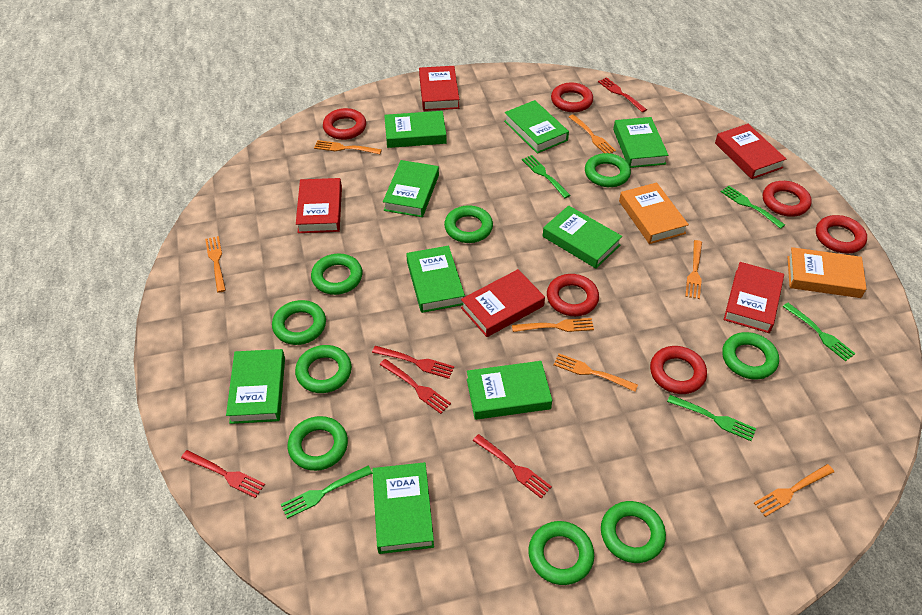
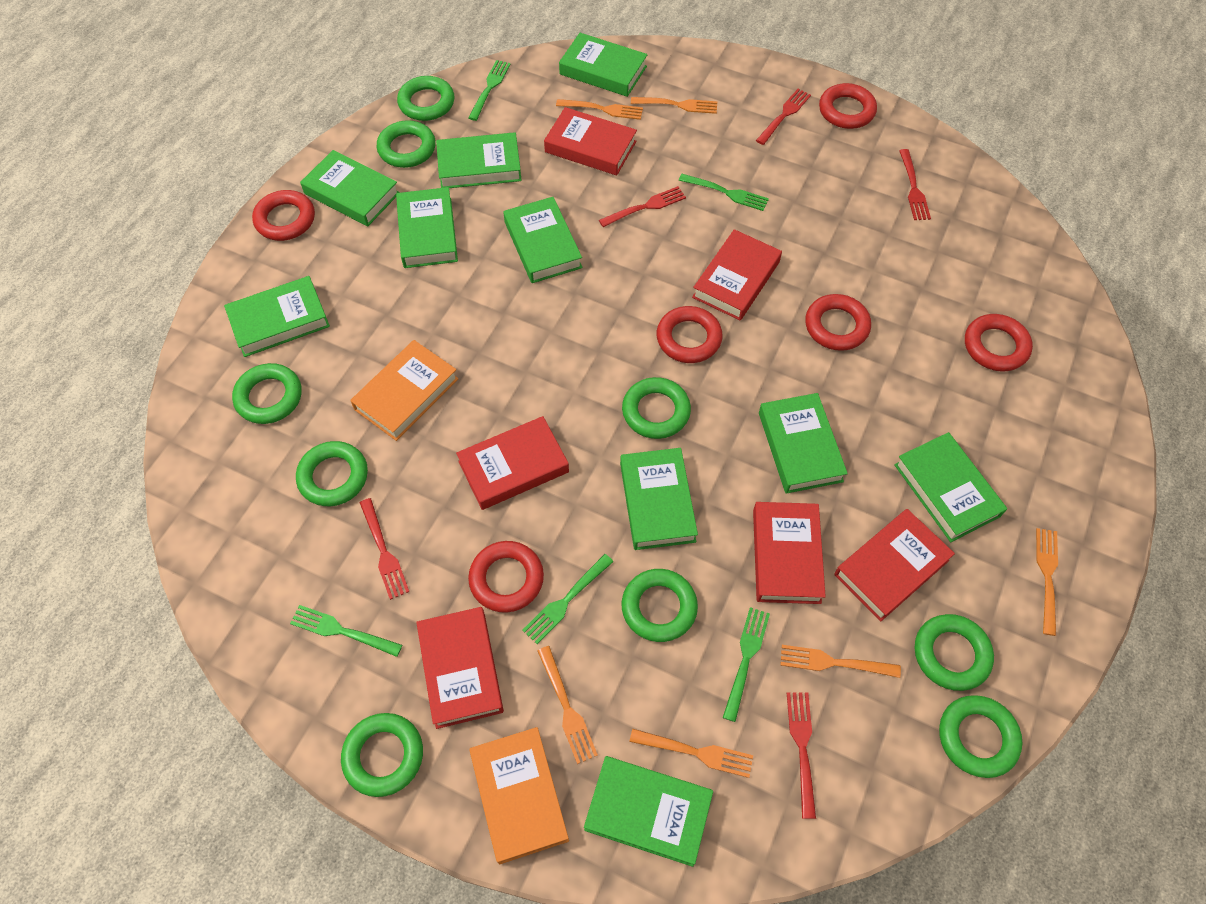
green book: 9 -> 10
orange fork: 7 -> 6
red book: 5 -> 6

